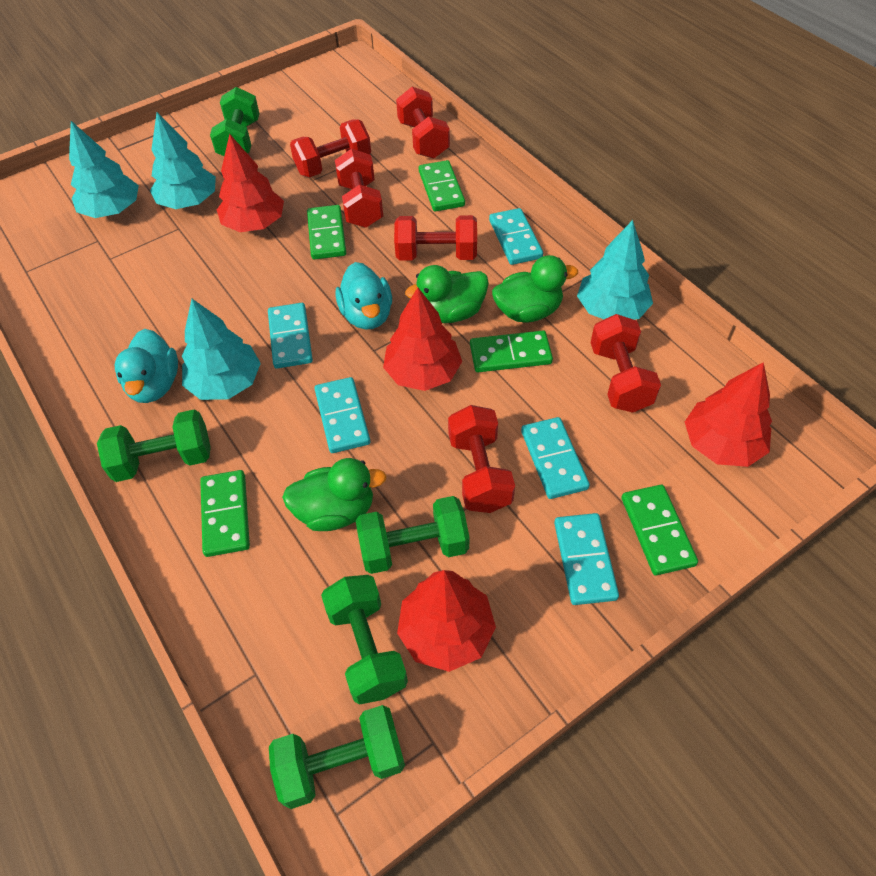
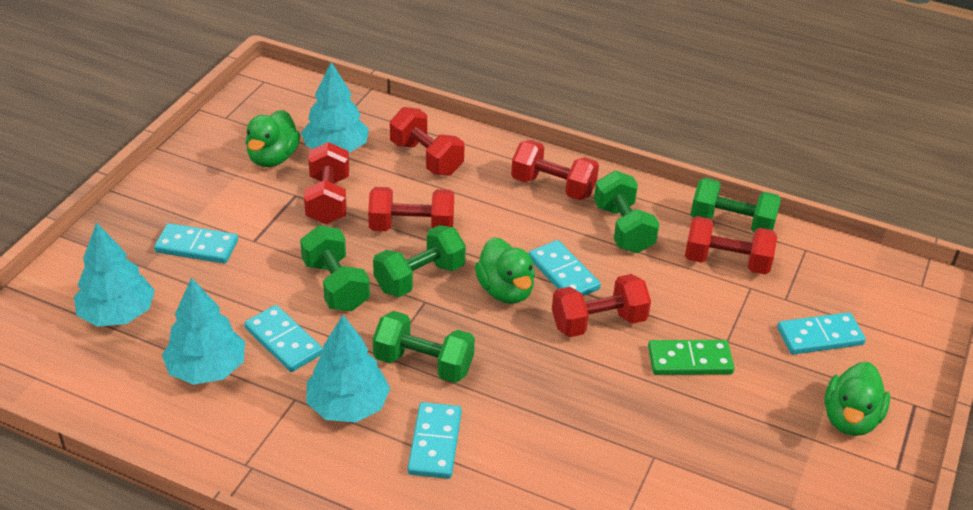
green domino: 5 -> 1
red tree: 4 -> 0
turquoise duck: 2 -> 0

